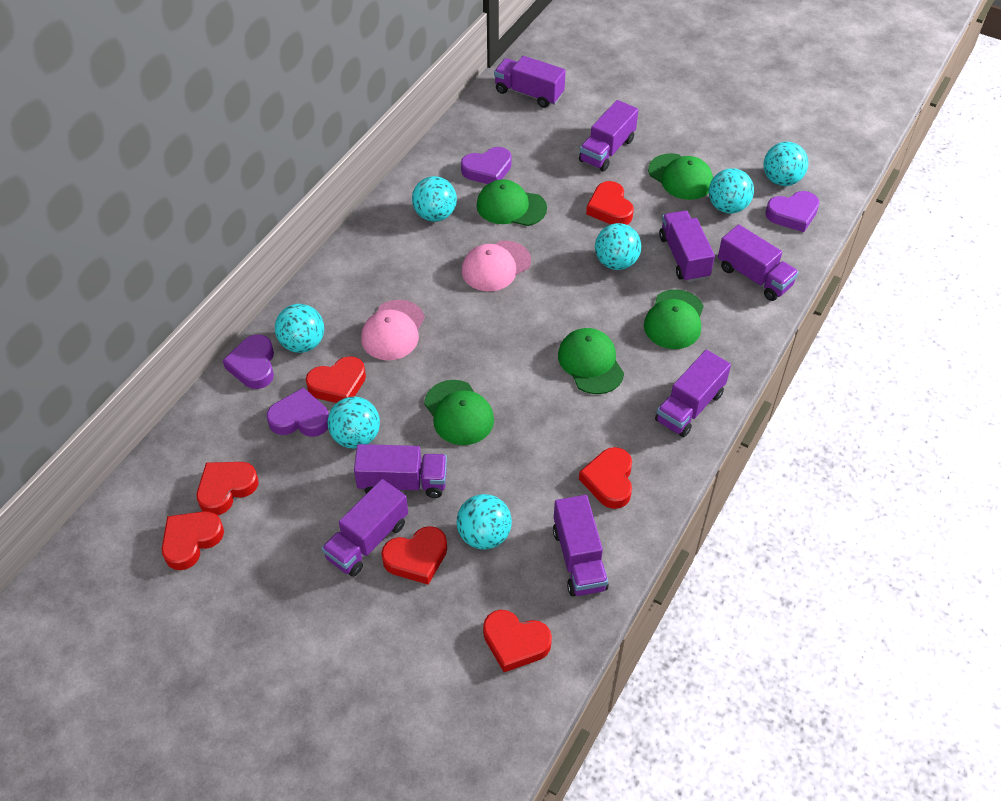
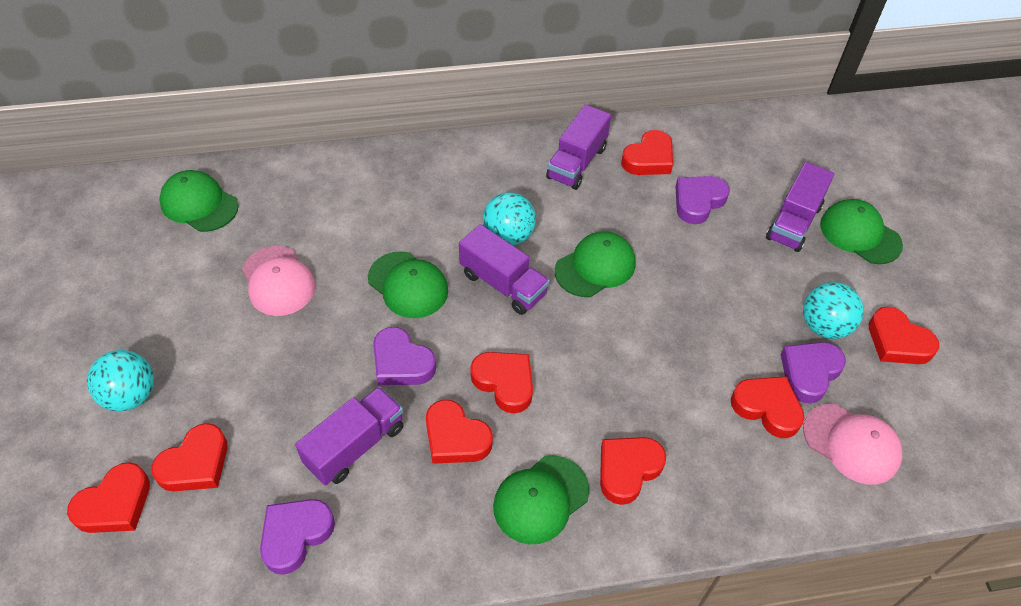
purple truck: 8 -> 4
red heart: 7 -> 8
turquoise ball: 7 -> 3

